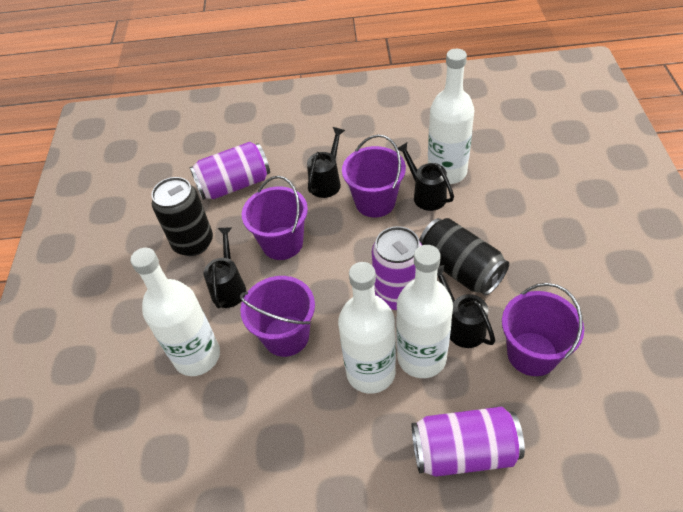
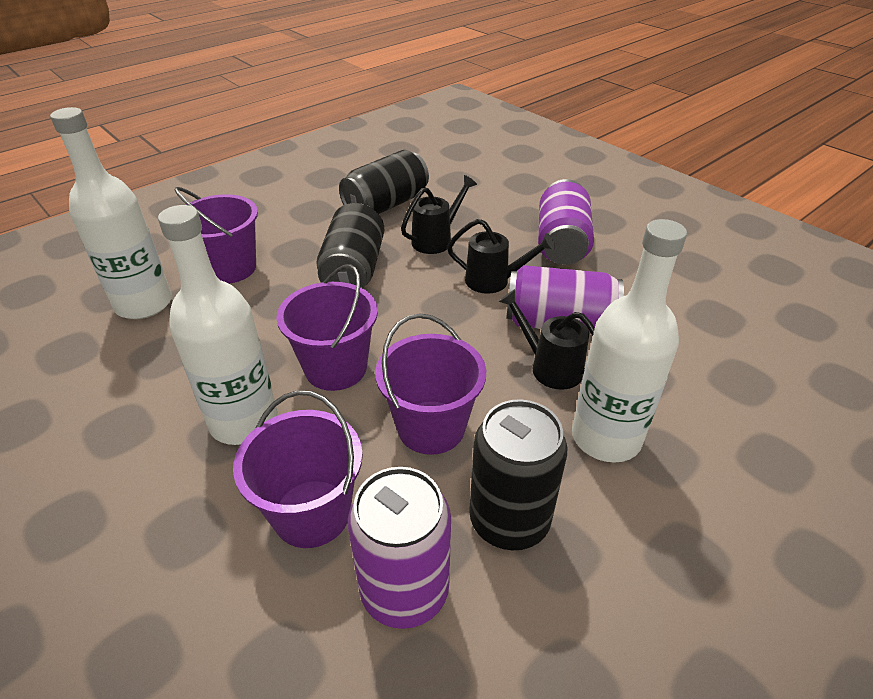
black can: 2 -> 3
black watering can: 4 -> 3
white bottle: 4 -> 3

